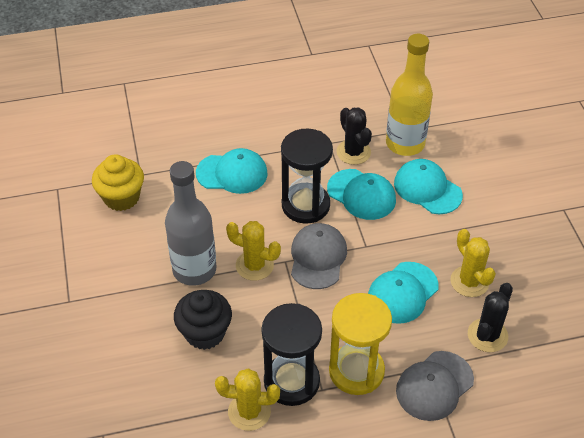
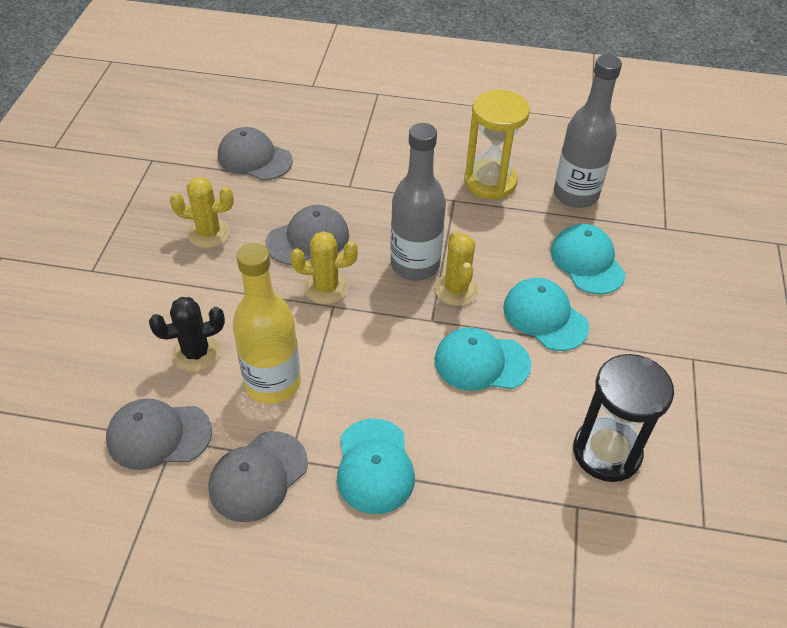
black cactus: 2 -> 1
black cupcake: 1 -> 0
black hourglass: 2 -> 1
grey bottle: 1 -> 2
grey cap: 2 -> 4
yellow cupcake: 1 -> 0

